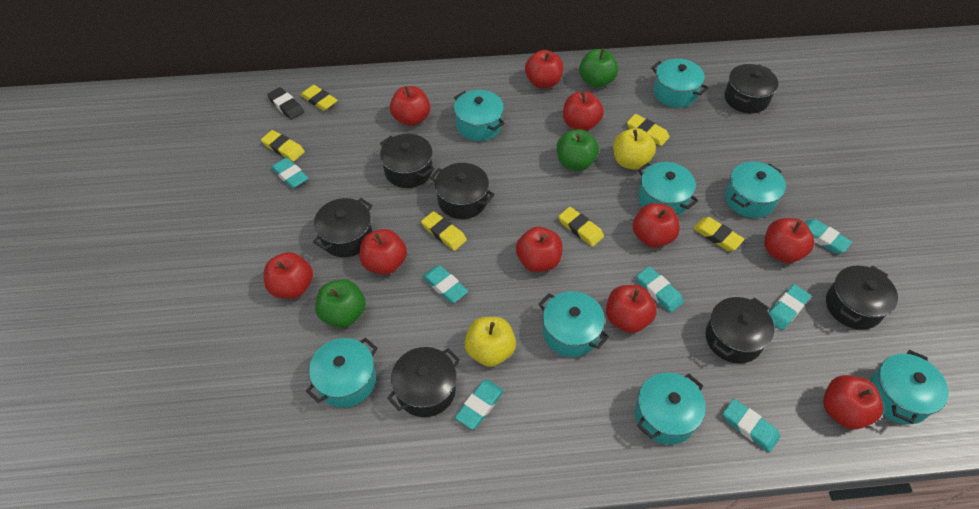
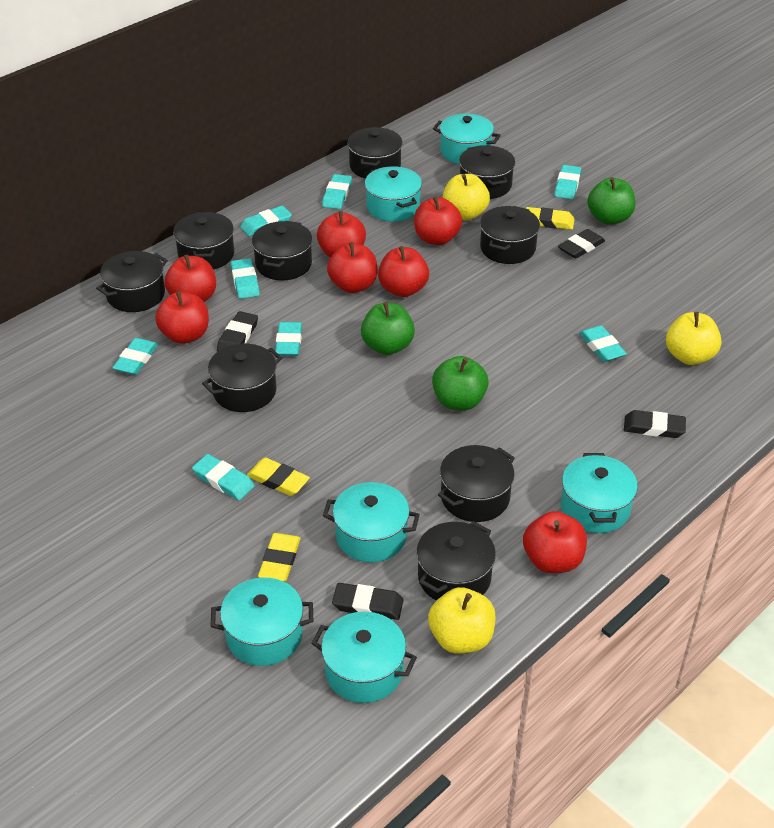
black eraser: 1 -> 4
black pot: 7 -> 9
red apple: 10 -> 7
turquoise eraser: 7 -> 8
turquoise pot: 8 -> 6
yellow apple: 2 -> 3
yellow eraser: 6 -> 3

